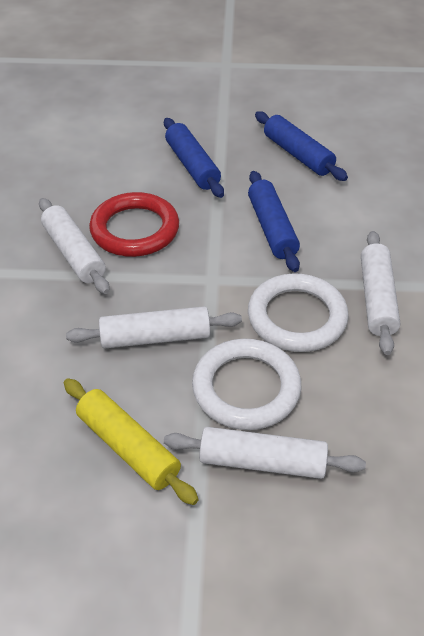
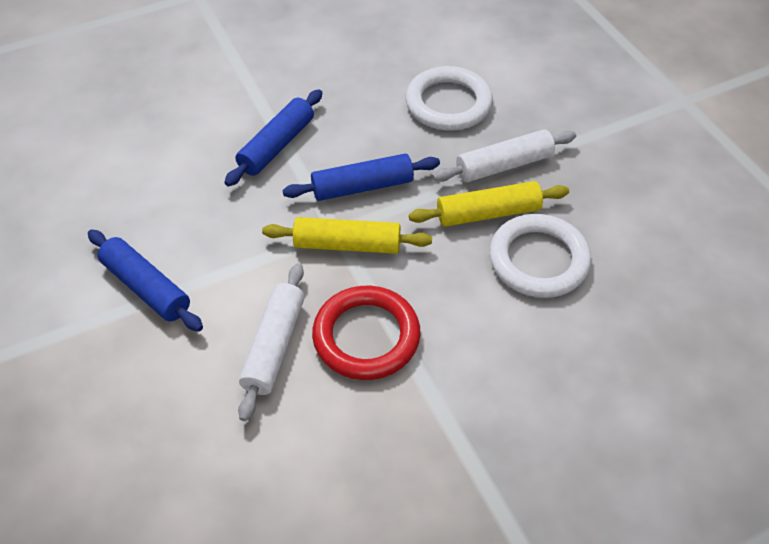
white rolling pin: 4 -> 2
yellow rolling pin: 1 -> 2

